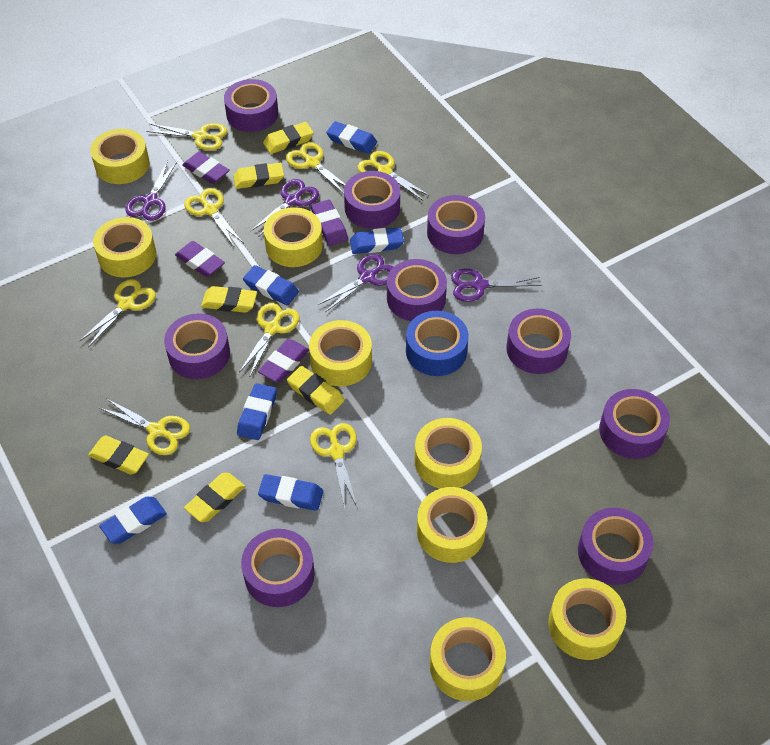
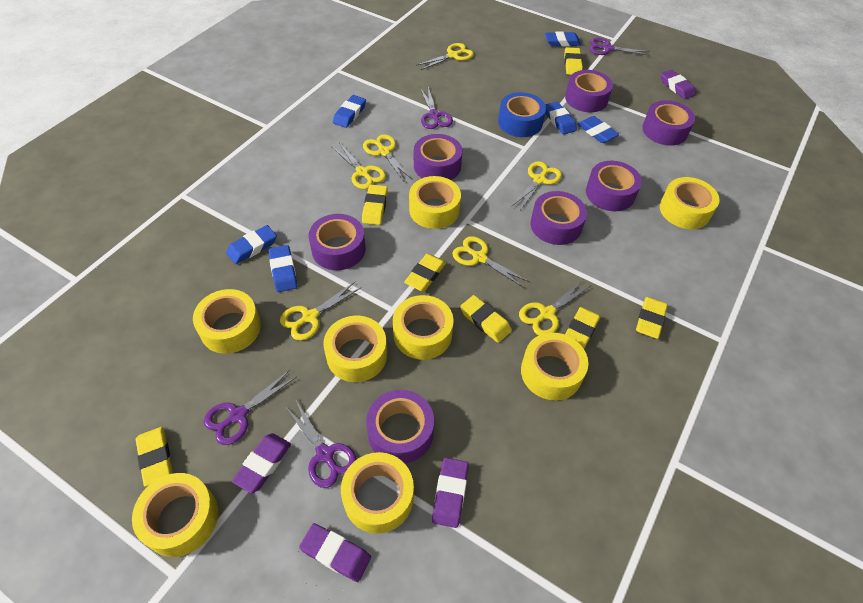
purple tape: 9 -> 7
yellow eraser: 6 -> 7
yellow scissors: 8 -> 7

